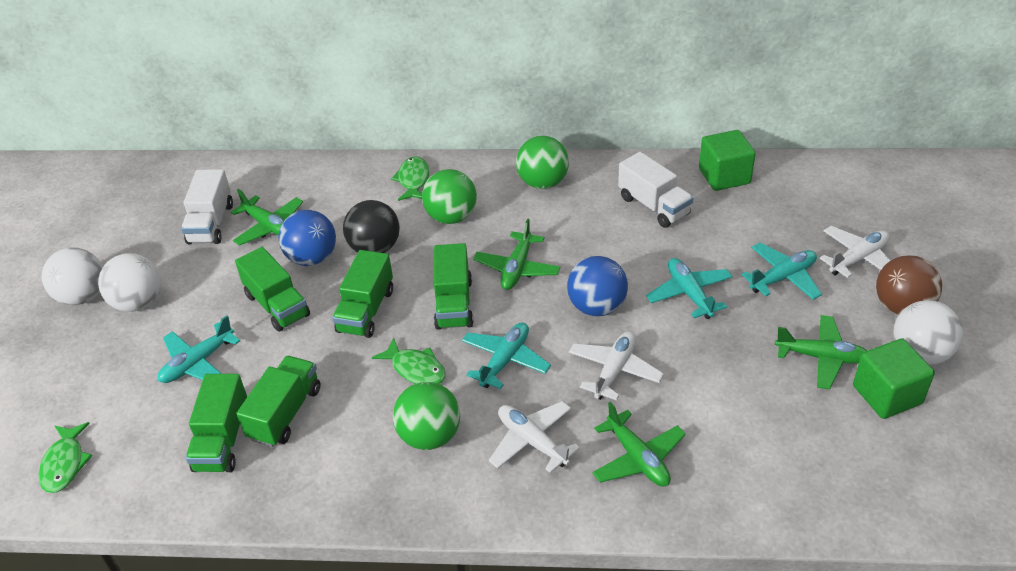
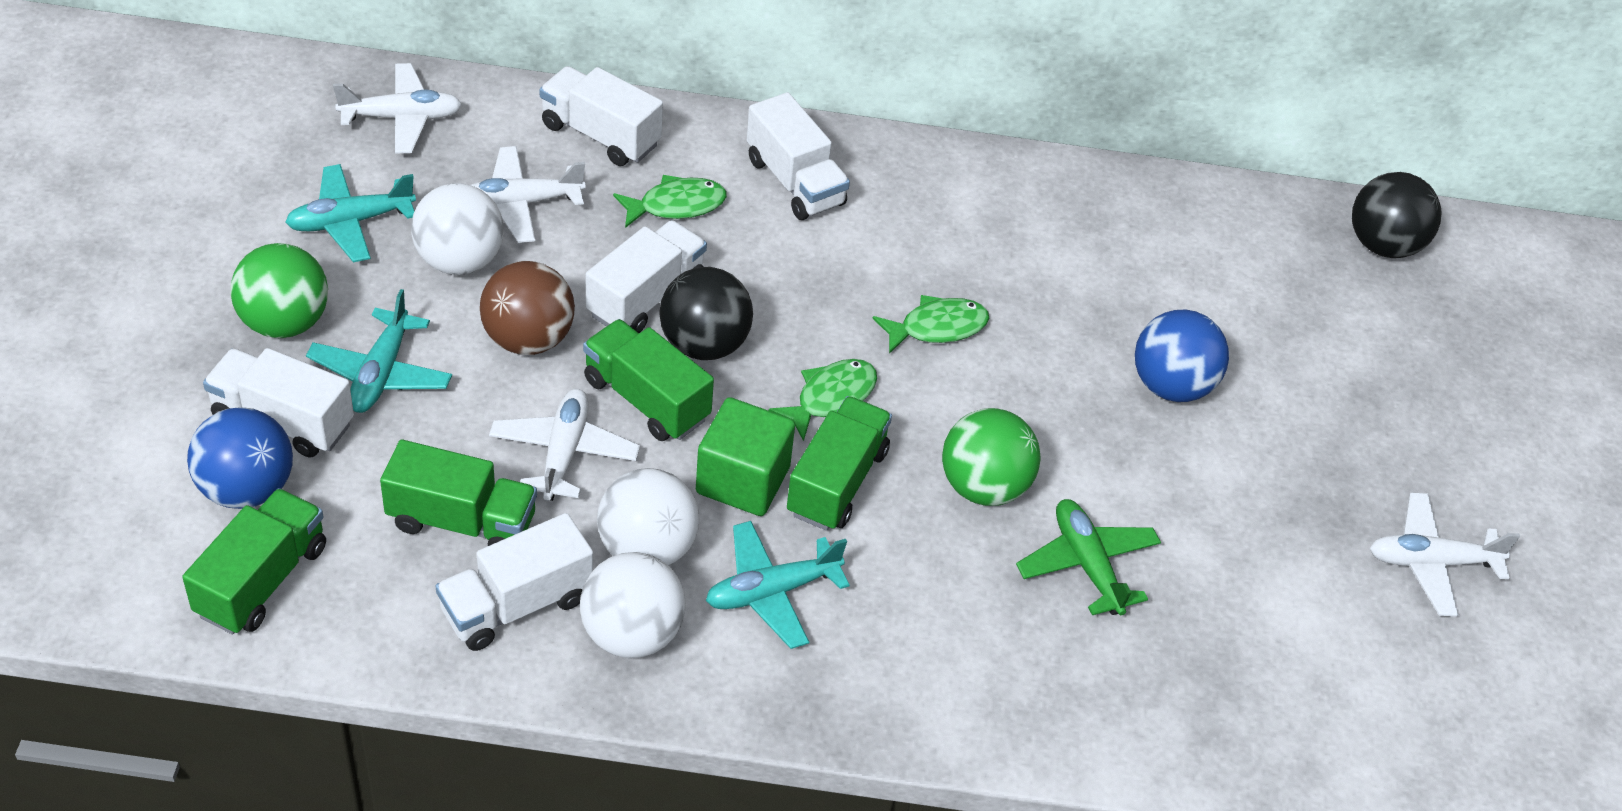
black ball: 1 -> 2
green ball: 3 -> 2
green cube: 2 -> 1
green plane: 4 -> 1
green truck: 5 -> 4
turquoise plane: 4 -> 3
white plane: 3 -> 4
white truck: 2 -> 5

